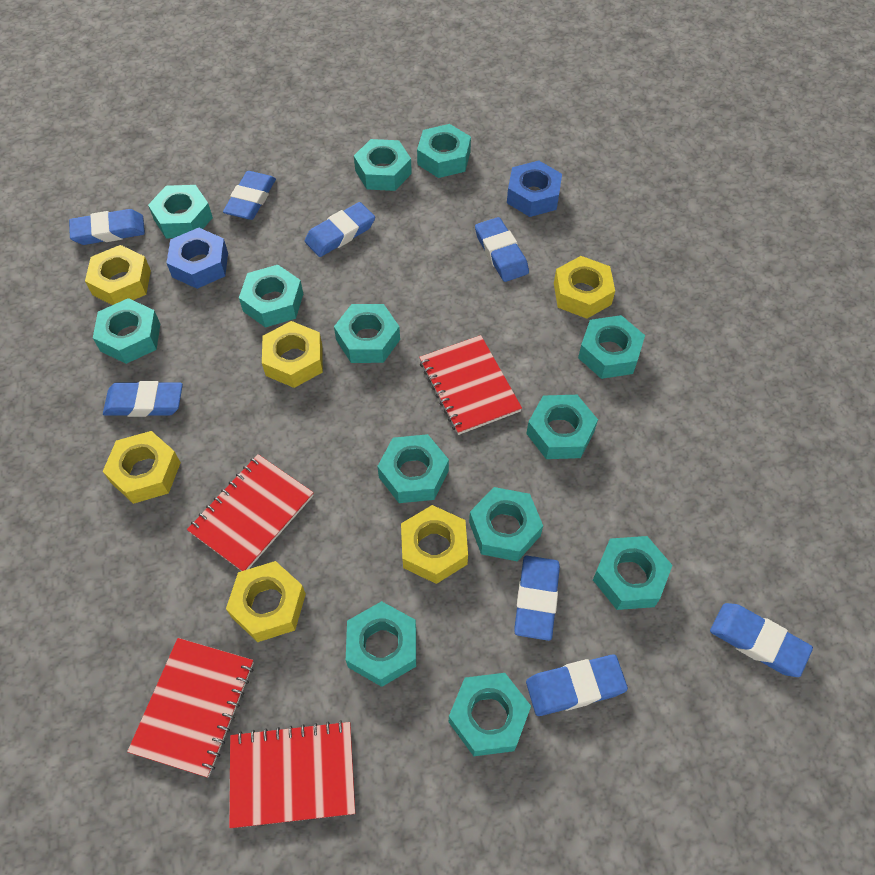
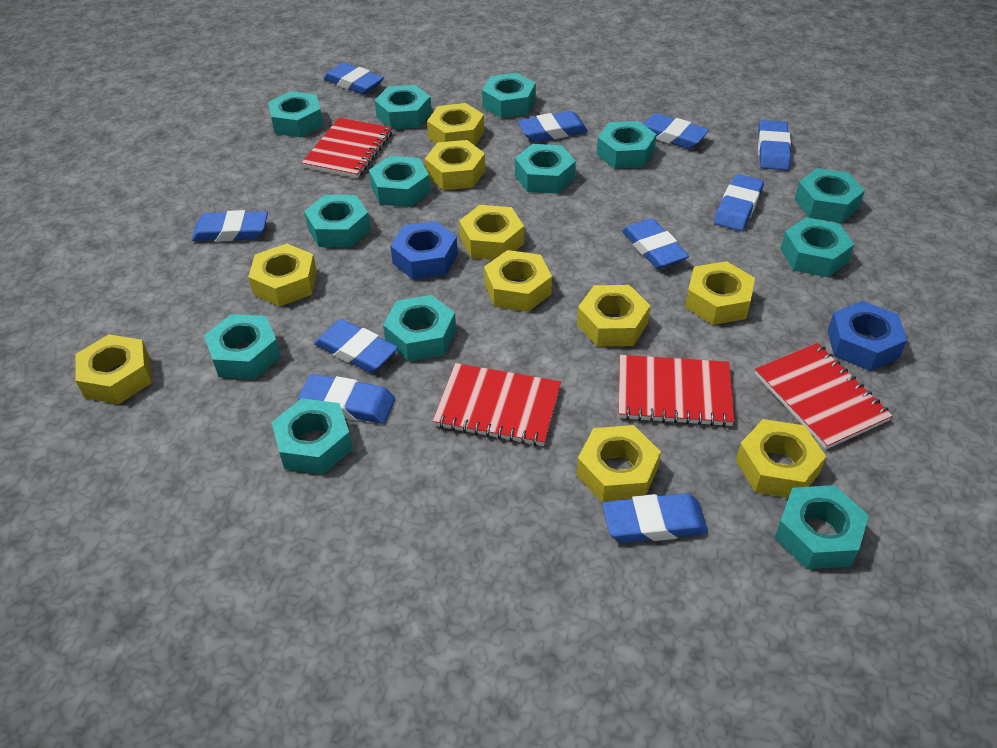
blue eraser: 8 -> 10
yellow nut: 6 -> 10

